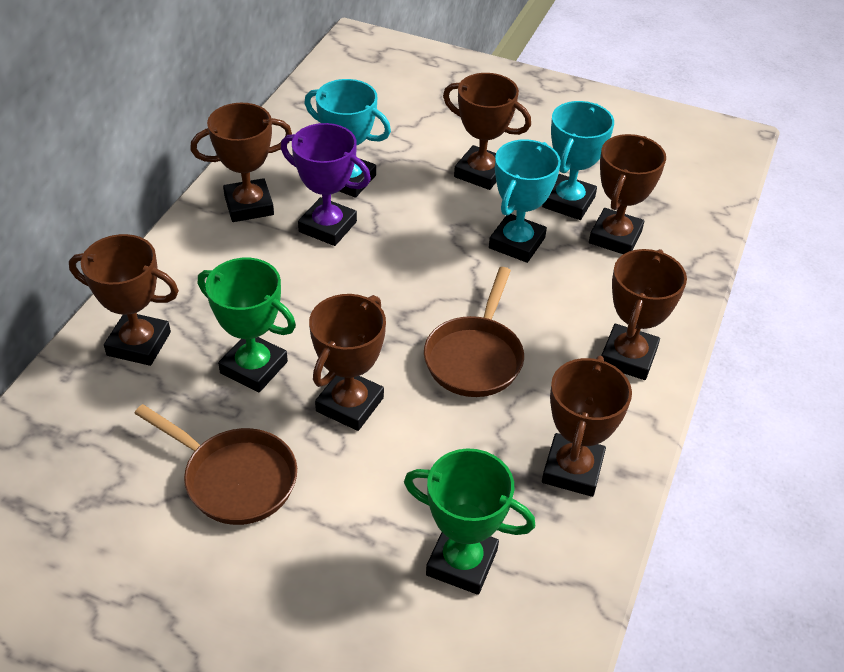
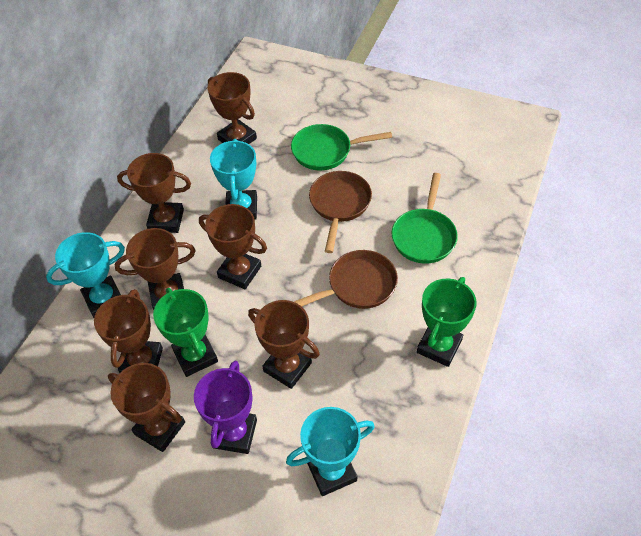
green pan: 0 -> 2

